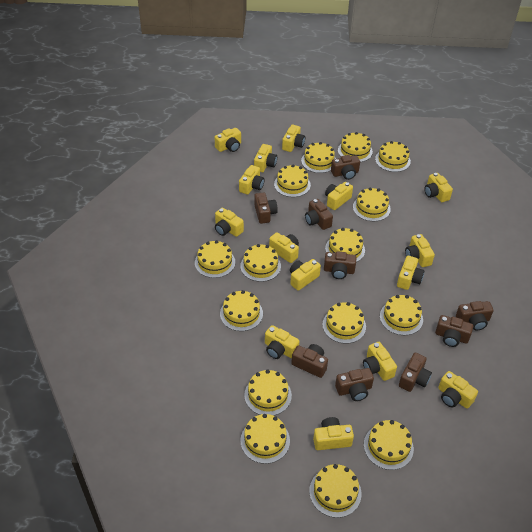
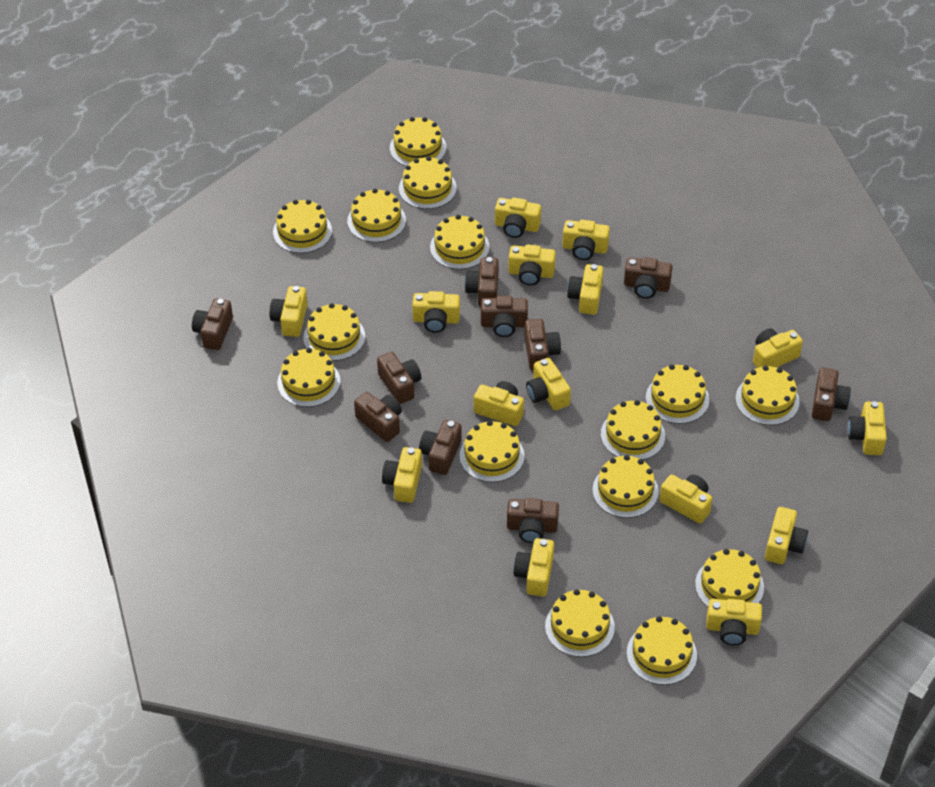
brown camera: 9 -> 10

